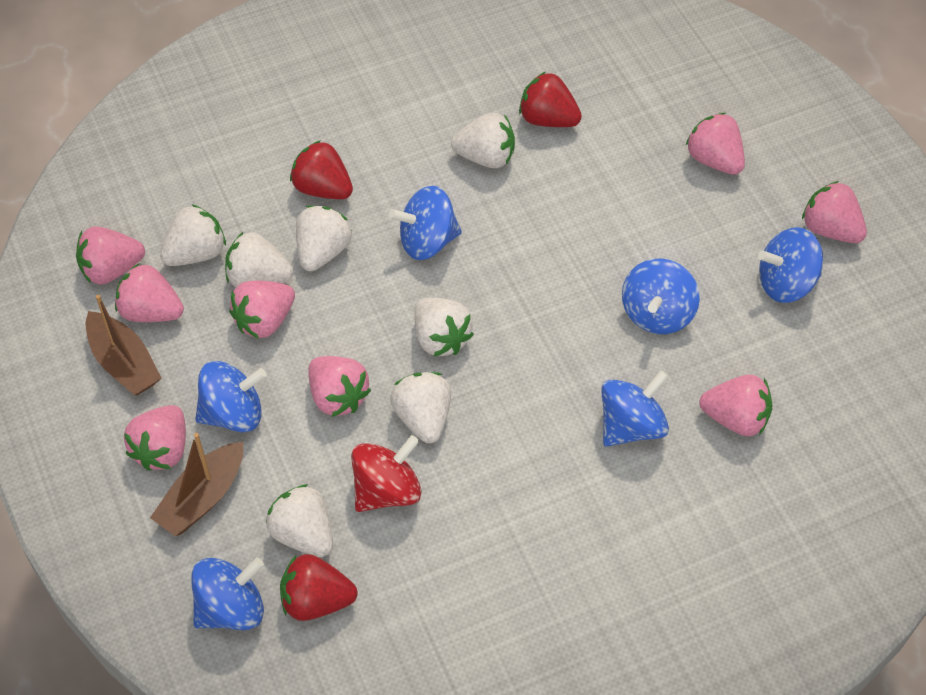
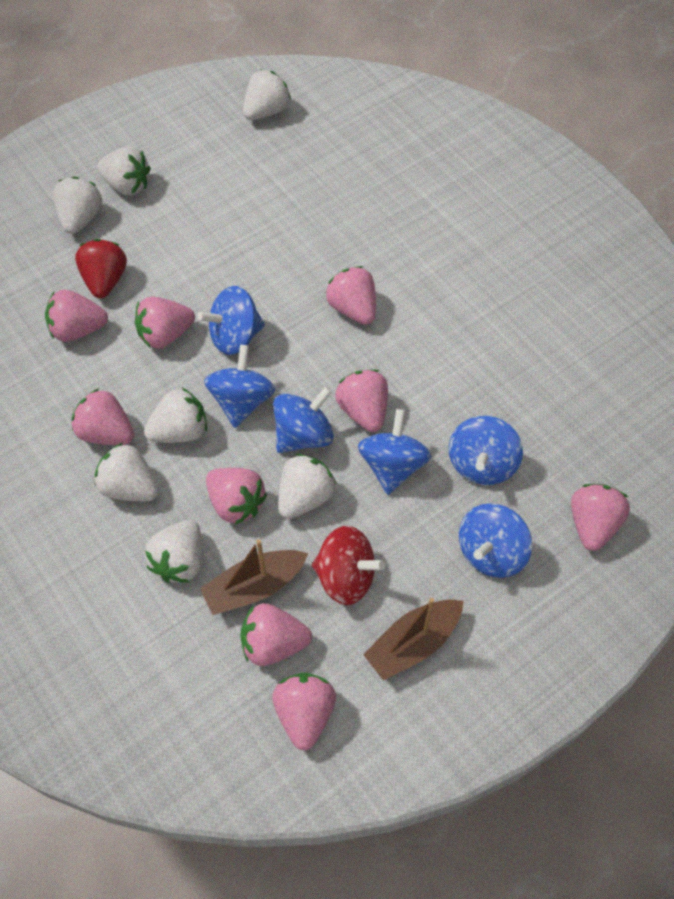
pink strawberry: 8 -> 9
red strawberry: 3 -> 1

